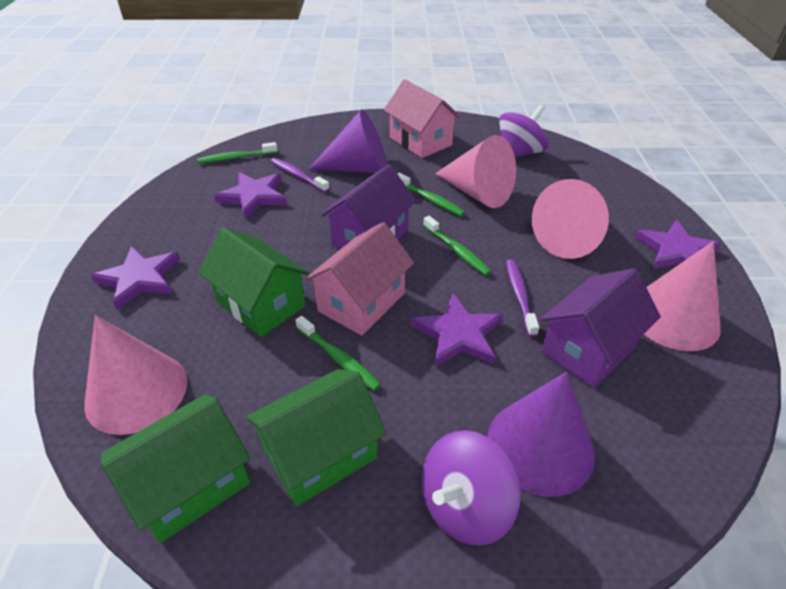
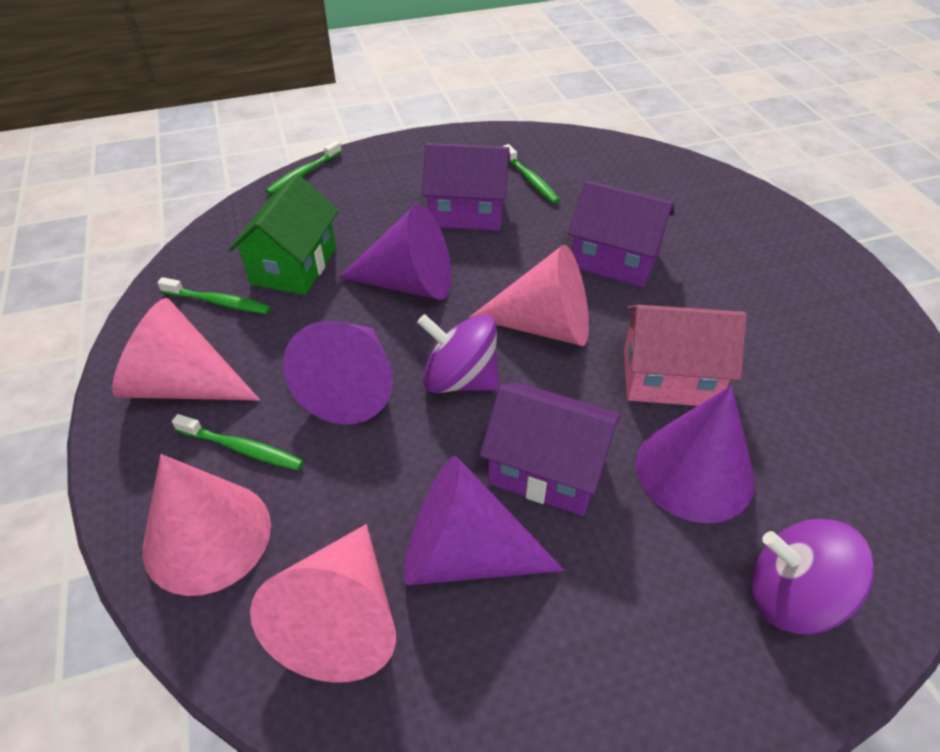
green house: 3 -> 1
pink house: 2 -> 1
purple cone: 2 -> 4
purple house: 2 -> 3
purple star: 4 -> 0
purple toothbrush: 2 -> 0

